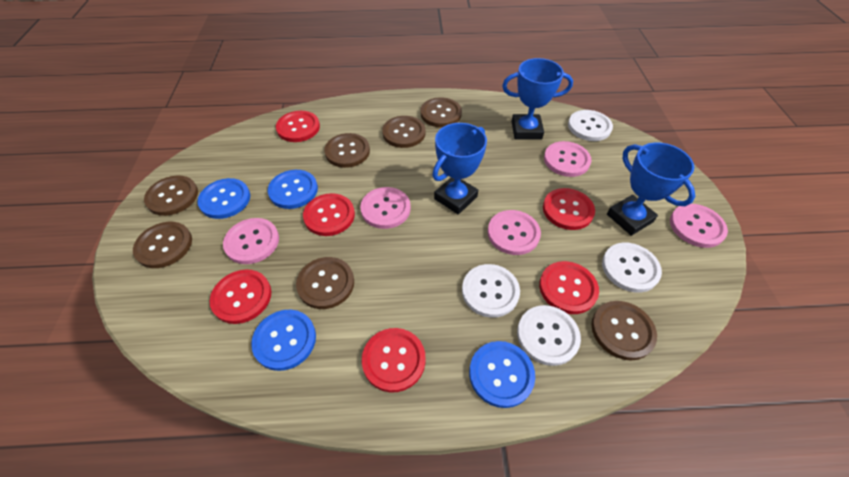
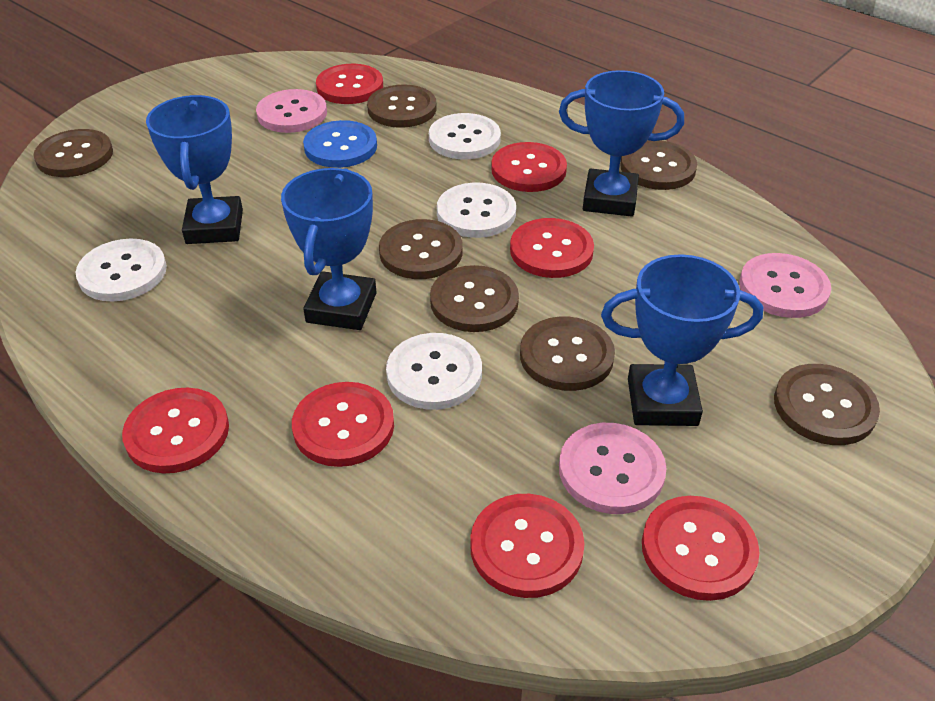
blue button: 4 -> 1
blue trophy: 3 -> 4
pink button: 5 -> 3
red button: 6 -> 7

